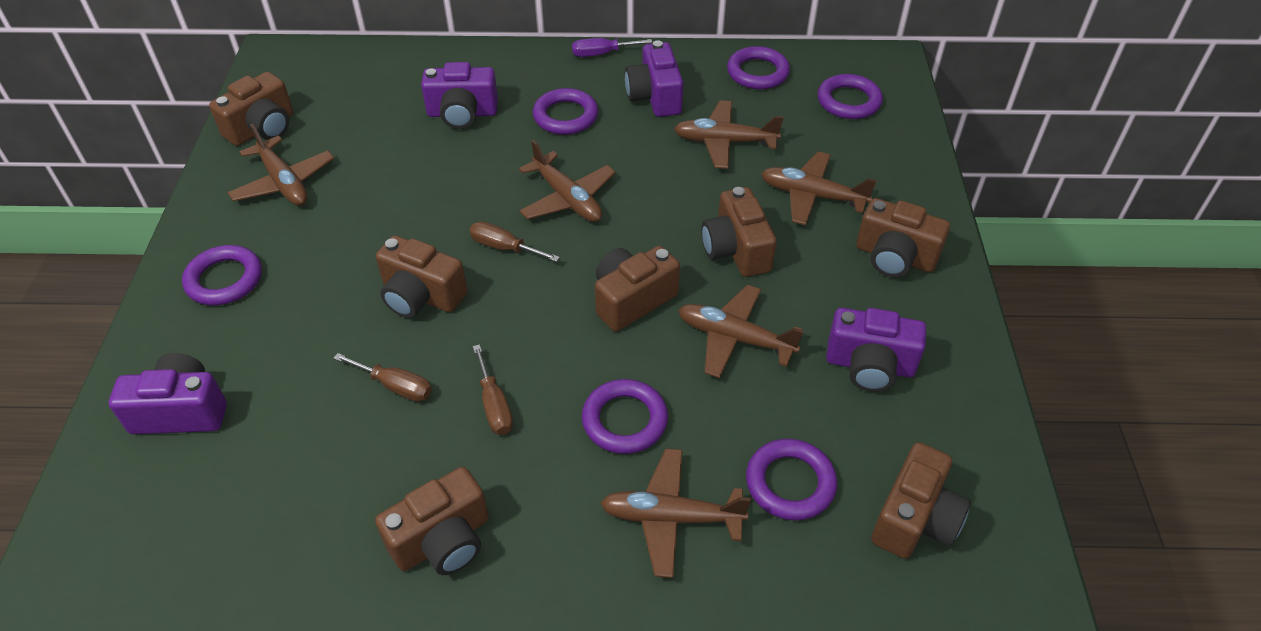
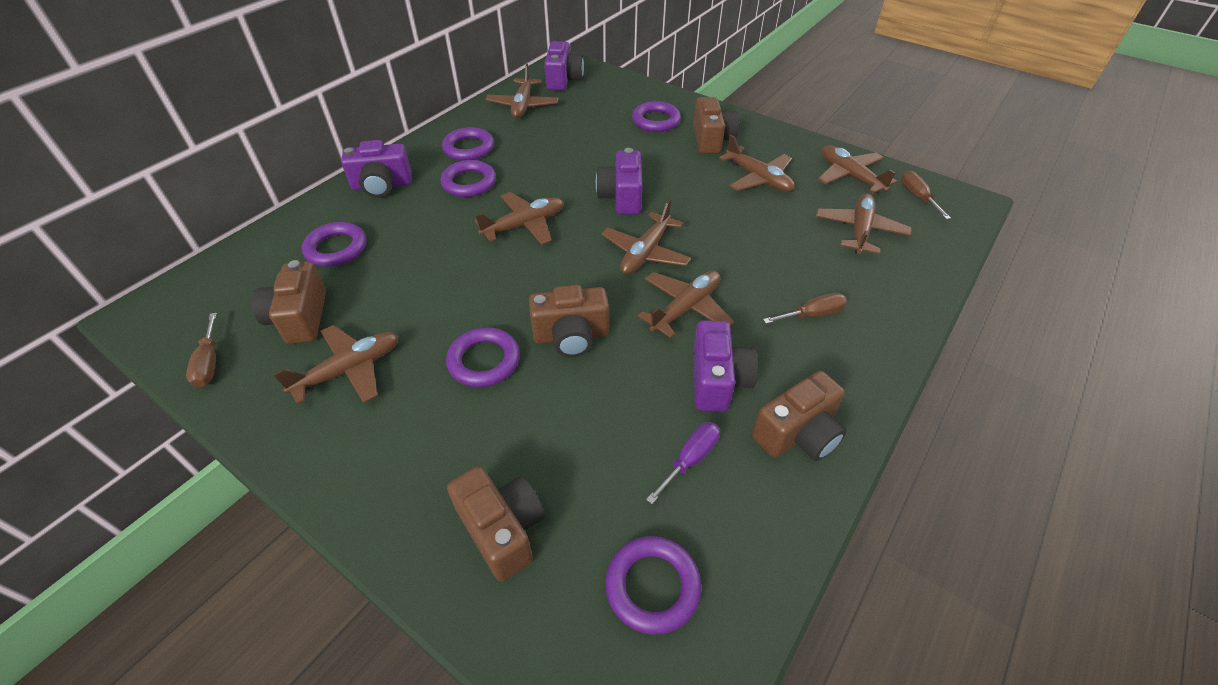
brown camera: 7 -> 5
brown plane: 6 -> 8

